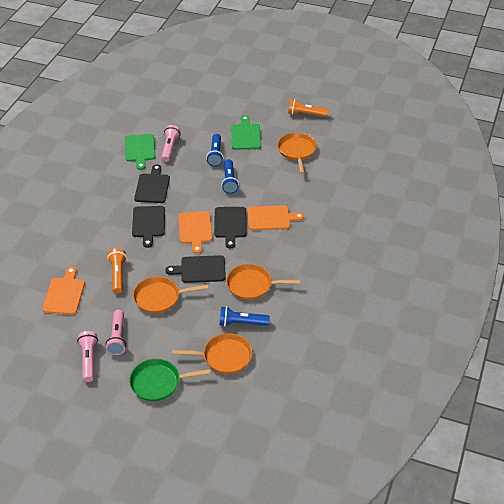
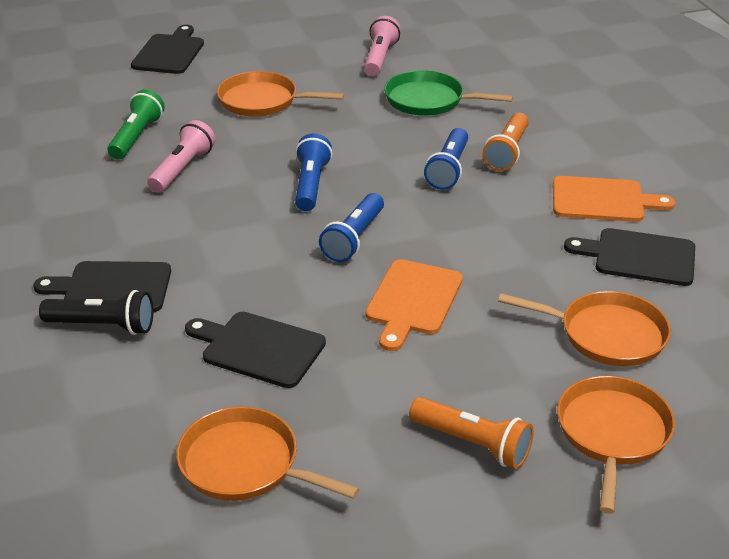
black flashlight: 0 -> 1
green cutting board: 2 -> 0
green flashlight: 0 -> 1
orange cutting board: 3 -> 2
pink flashlight: 3 -> 2

